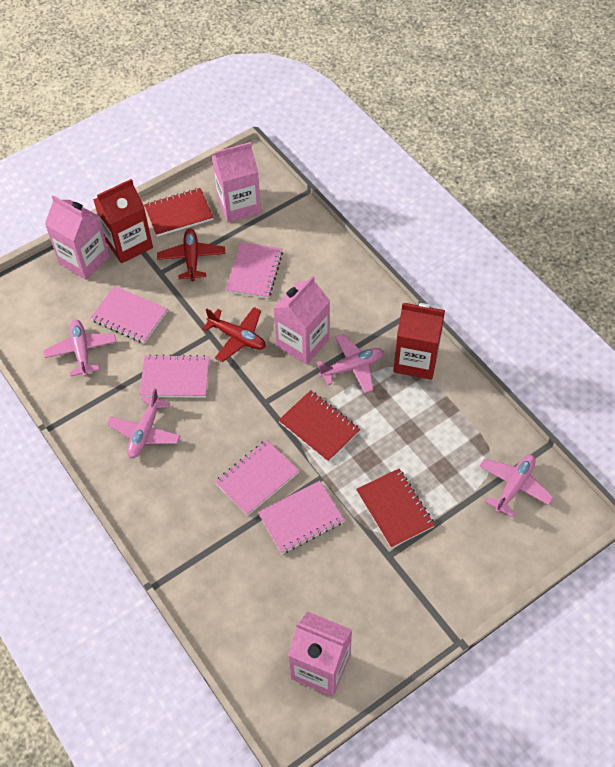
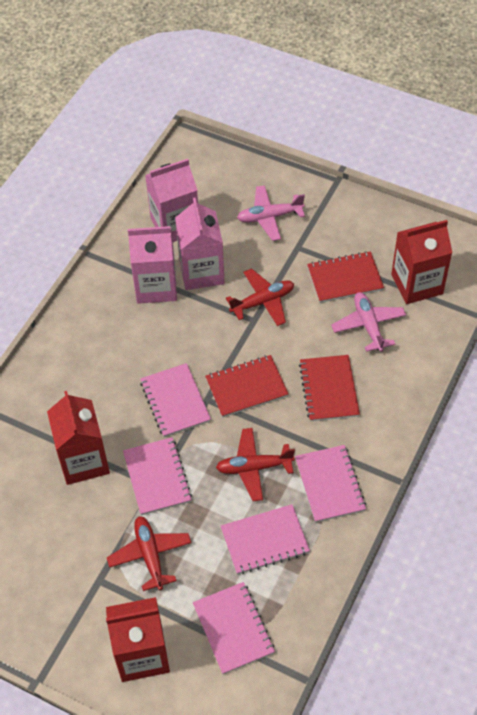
pink carton: 4 -> 3
pink plane: 4 -> 2
red carton: 2 -> 3
red plane: 2 -> 3

